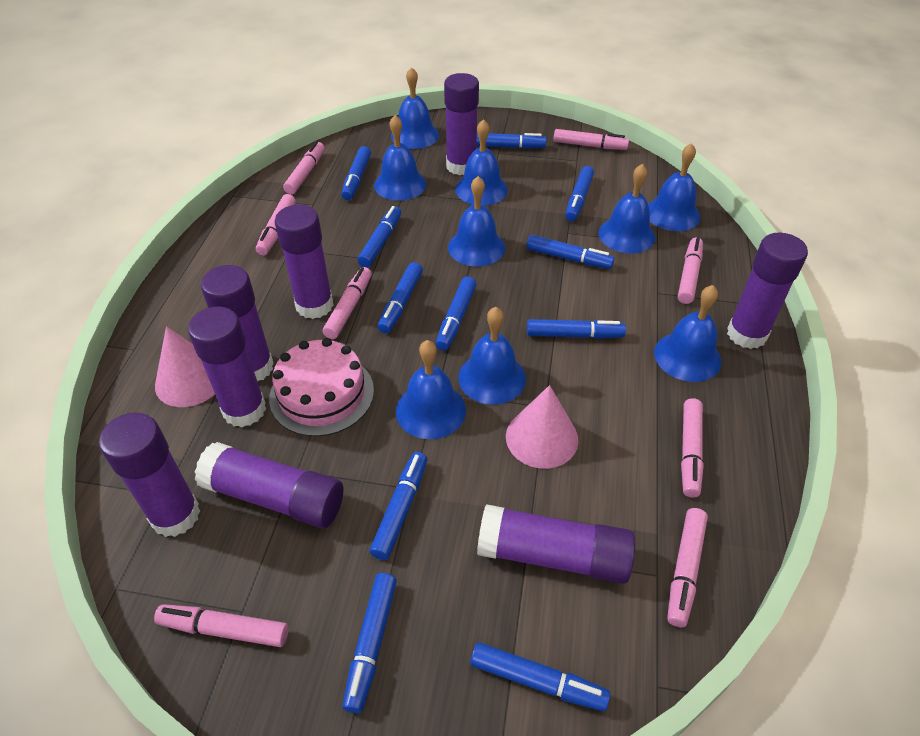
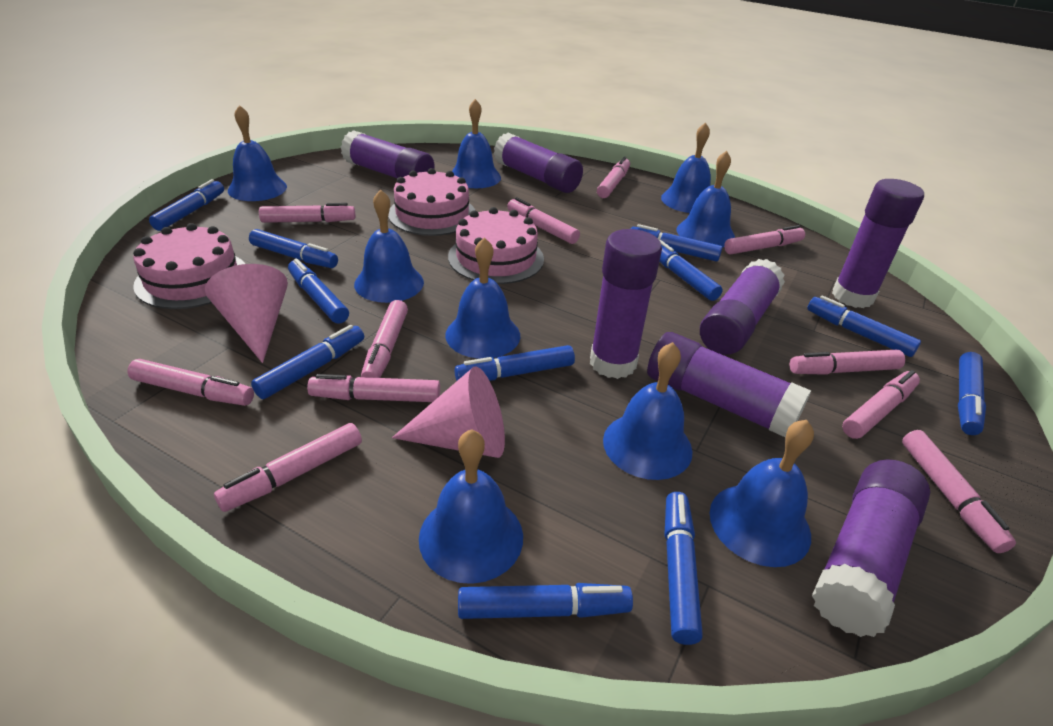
pink cake: 1 -> 3
pink marker: 8 -> 11
purple glue stick: 8 -> 7

